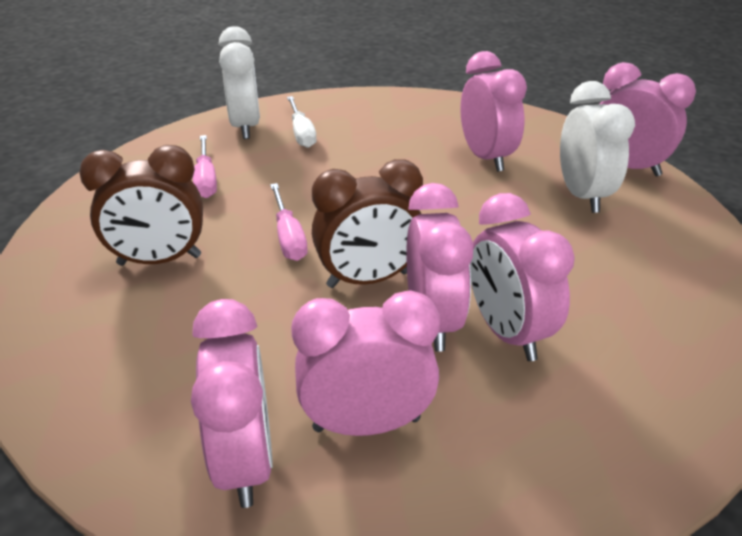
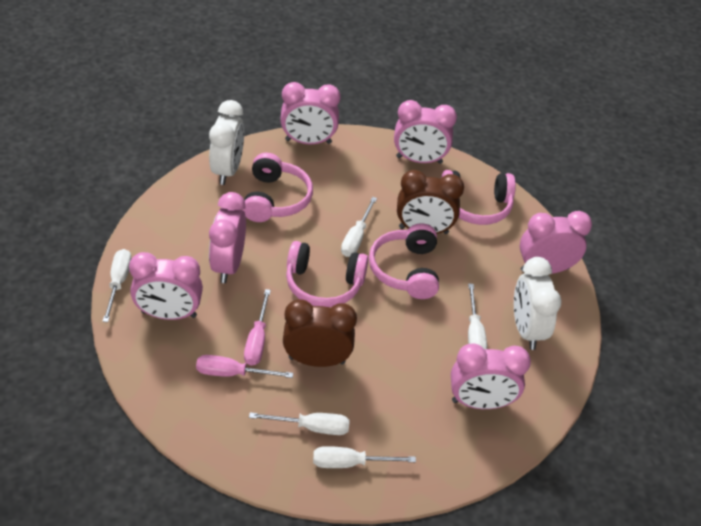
pink headphones: 0 -> 4
white screwdriver: 1 -> 5

